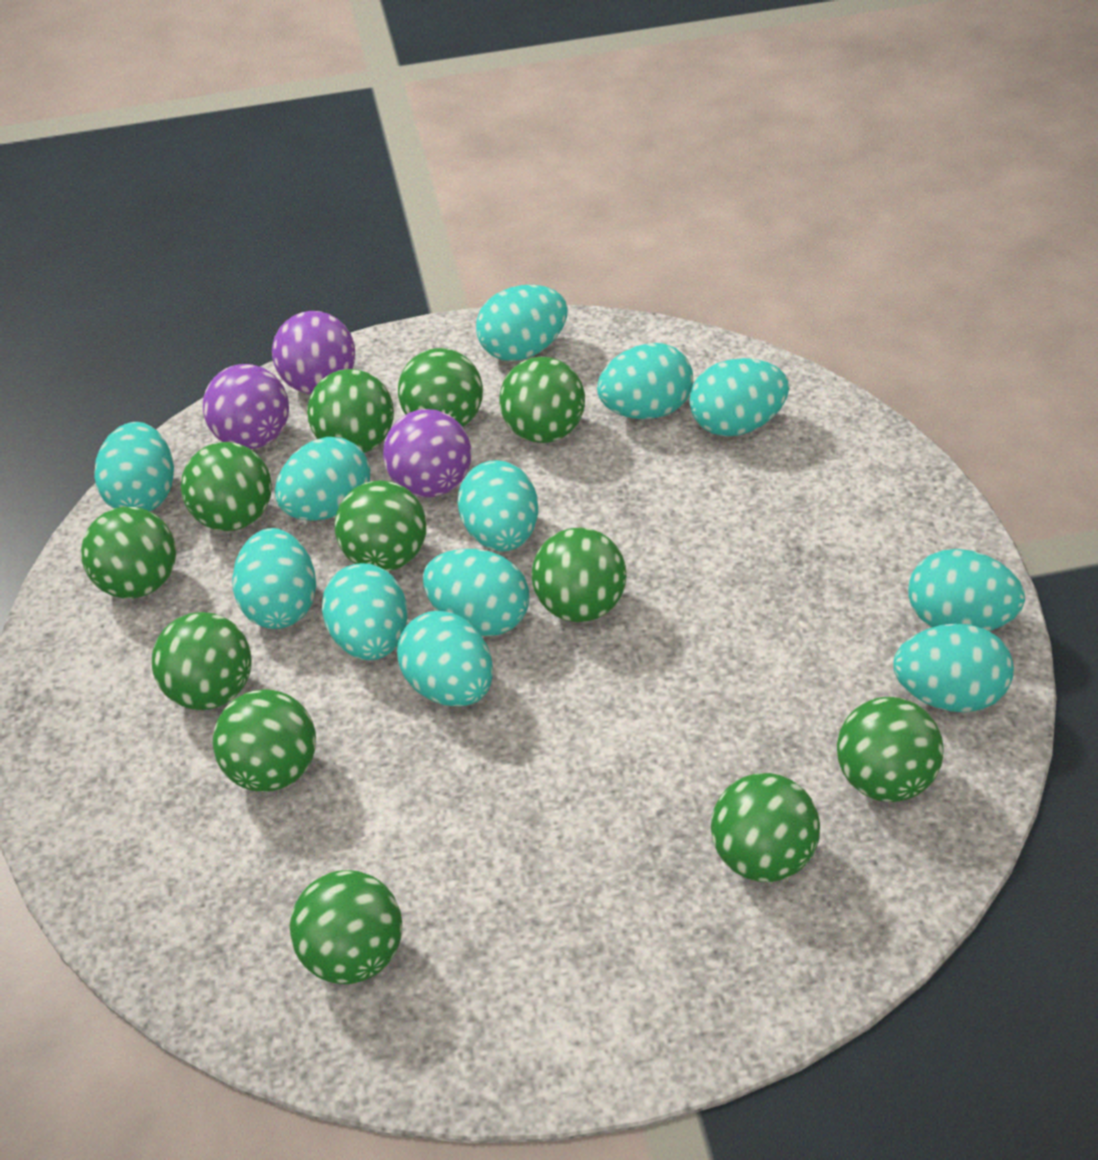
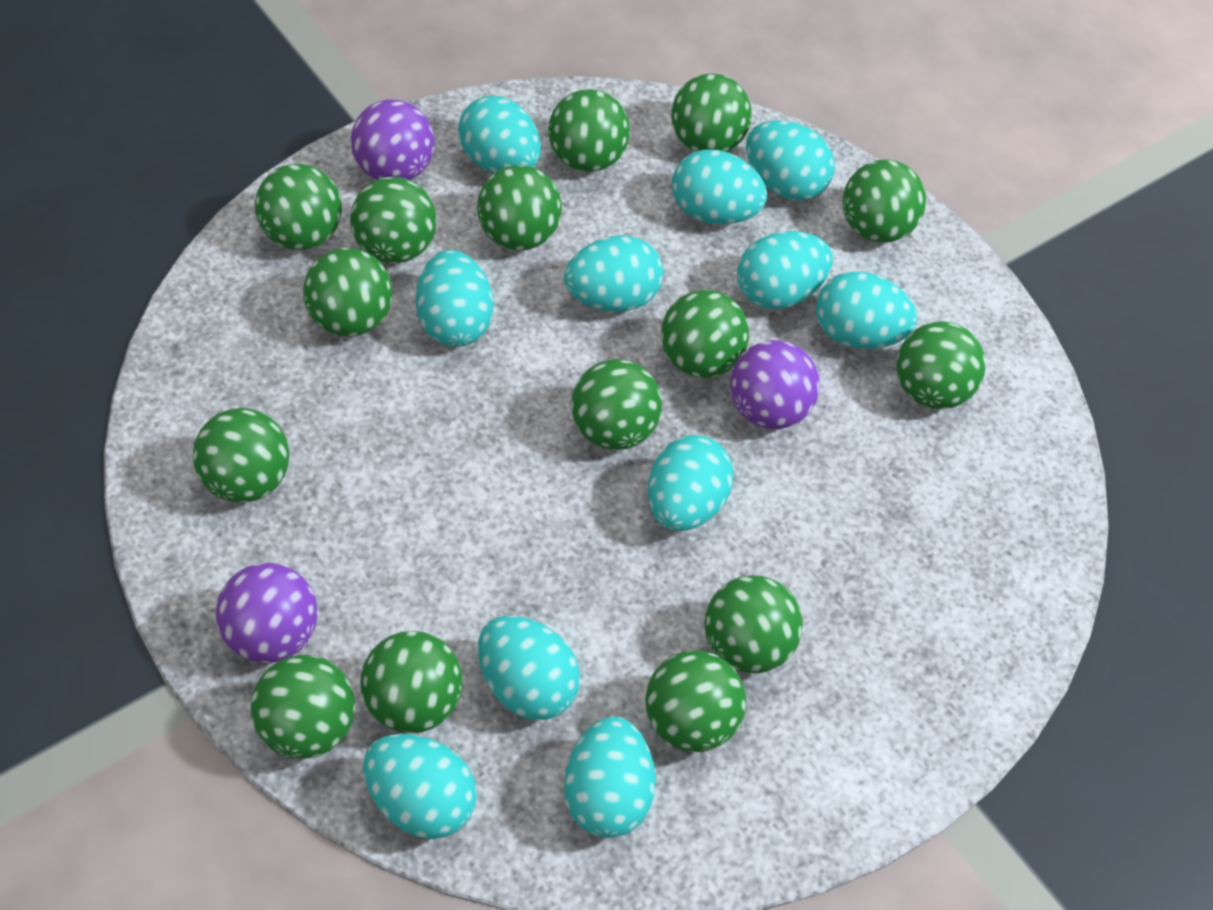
green ball: 12 -> 15
turquoise egg: 12 -> 11

